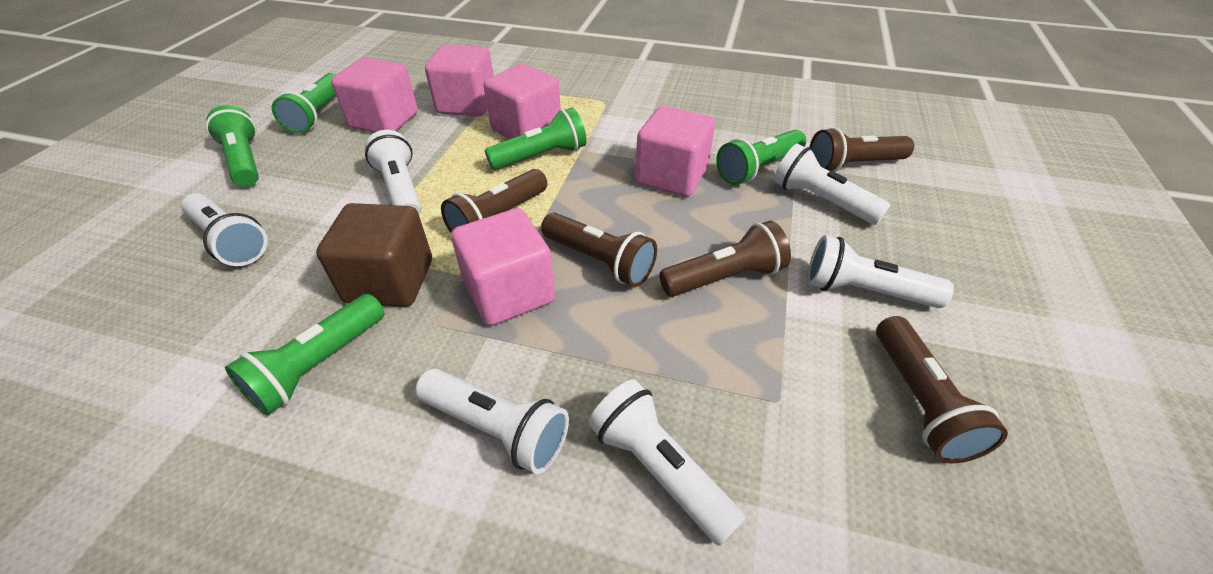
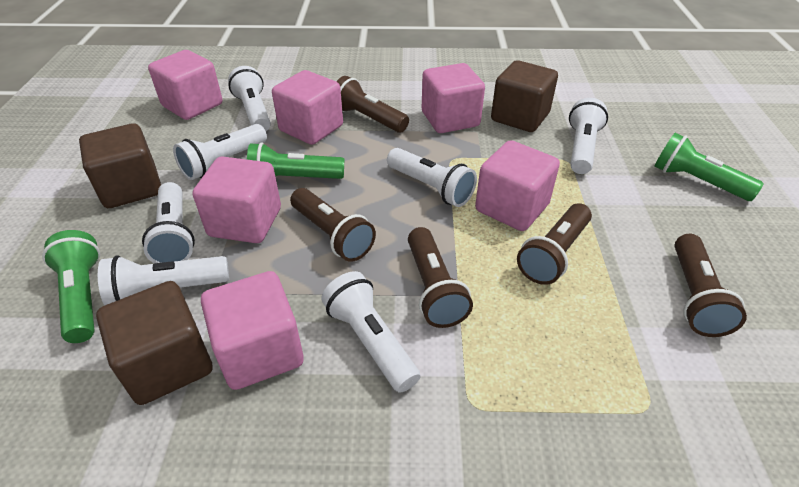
brown cube: 1 -> 3
green flashlight: 5 -> 3
pink cube: 5 -> 6
white flashlight: 6 -> 7

